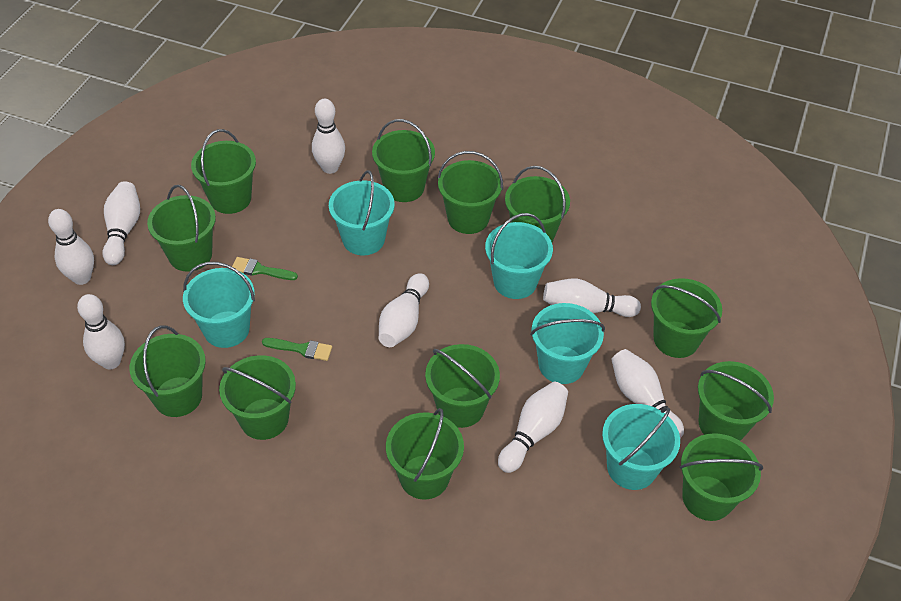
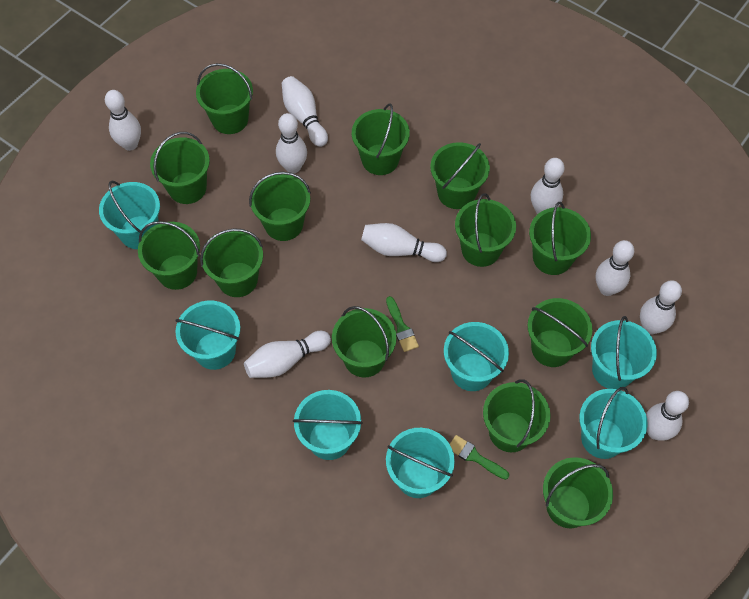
green bucket: 12 -> 13
turquoise bucket: 5 -> 7
white bowling pin: 8 -> 9

